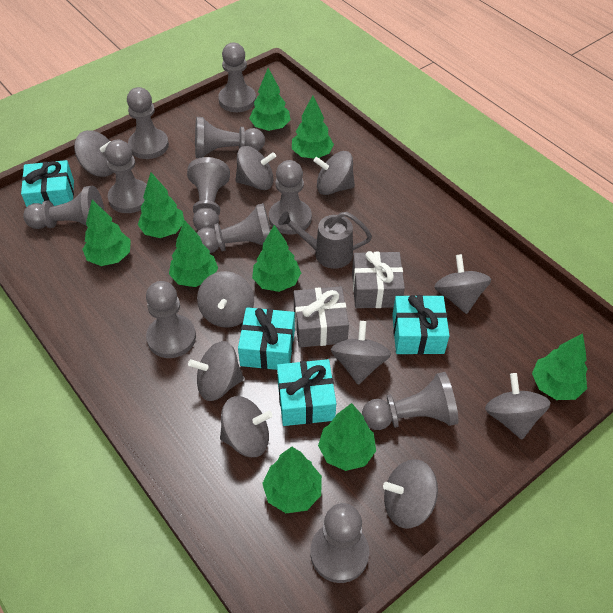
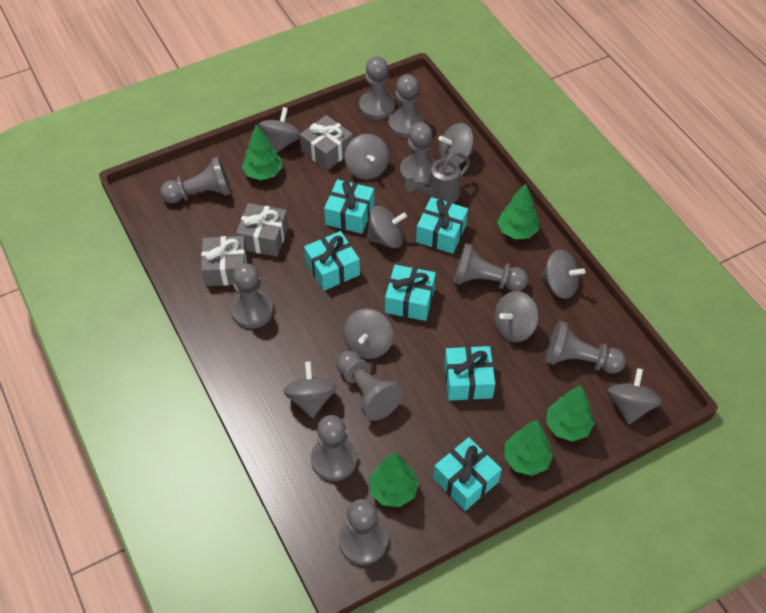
green tree: 9 -> 5
grey gift: 2 -> 3
grey pawn: 11 -> 10
grey spinning top: 10 -> 9
turquoise gift: 4 -> 6

